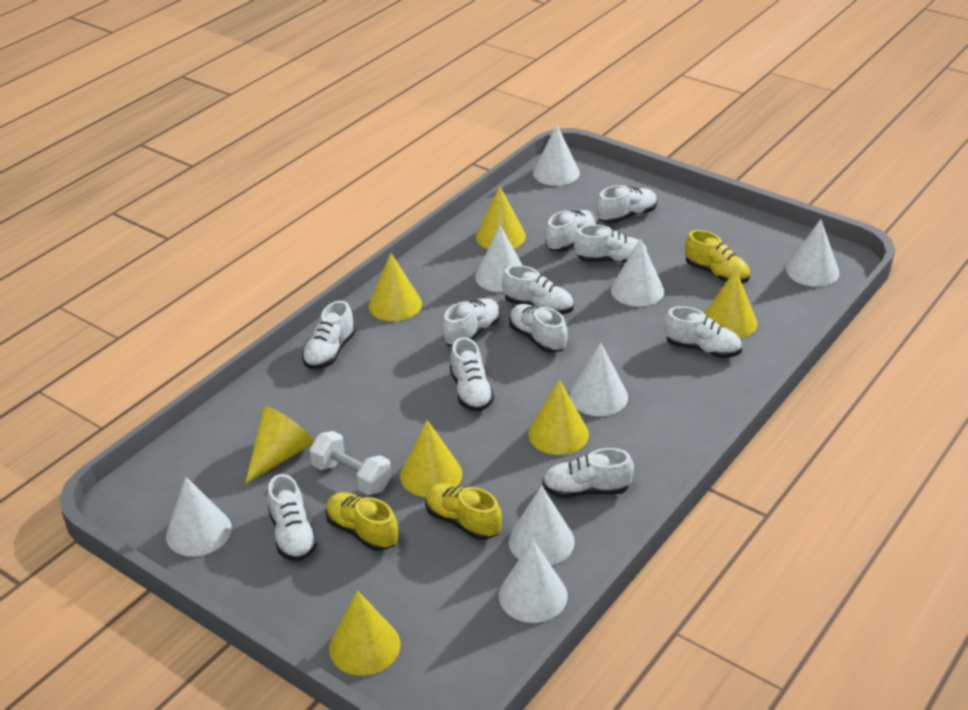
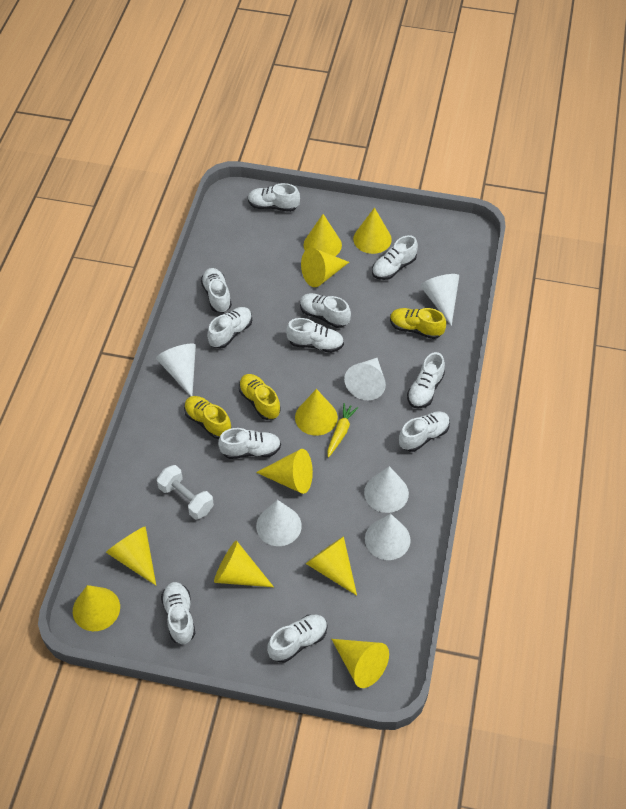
white cone: 8 -> 6
yellow carrot: 0 -> 1
yellow cone: 7 -> 10

